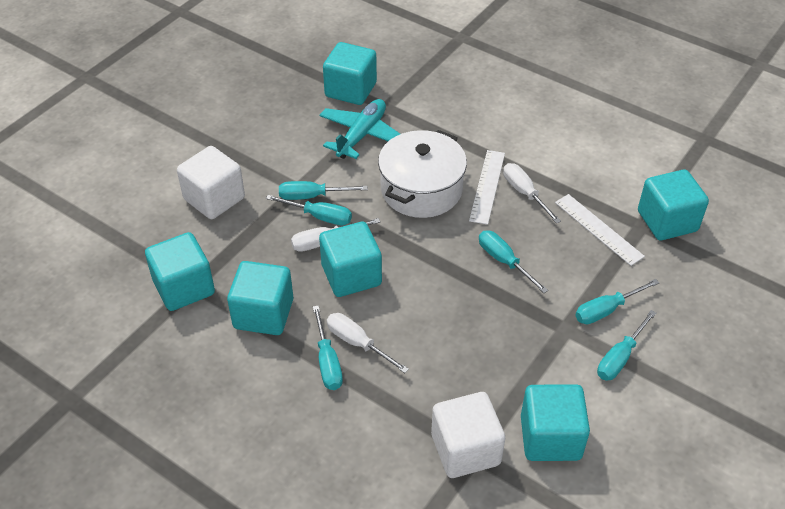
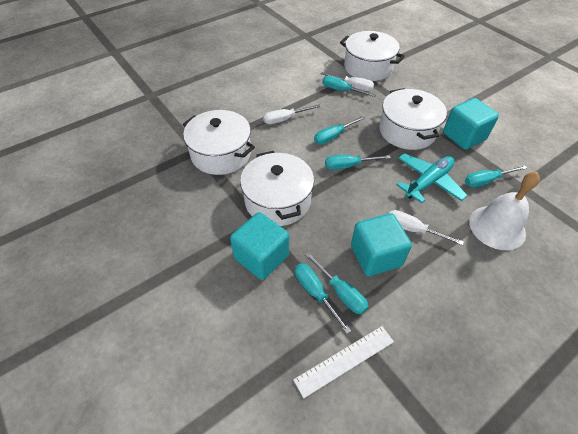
turquoise cube: 6 -> 3
white bell: 0 -> 1
white cube: 2 -> 0
white pot: 1 -> 4
white ruler: 2 -> 1

